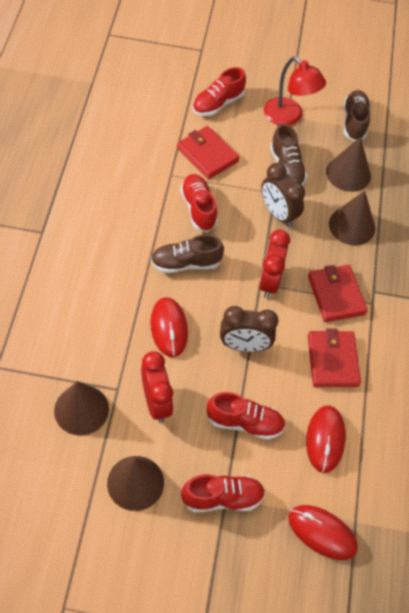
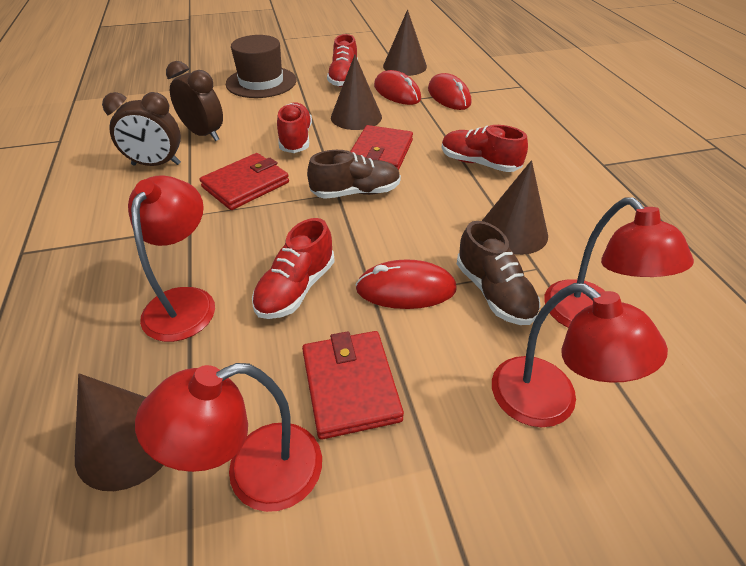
brown hat: 0 -> 1
brown shoe: 3 -> 2
red clock: 2 -> 0
red lamp: 1 -> 4

